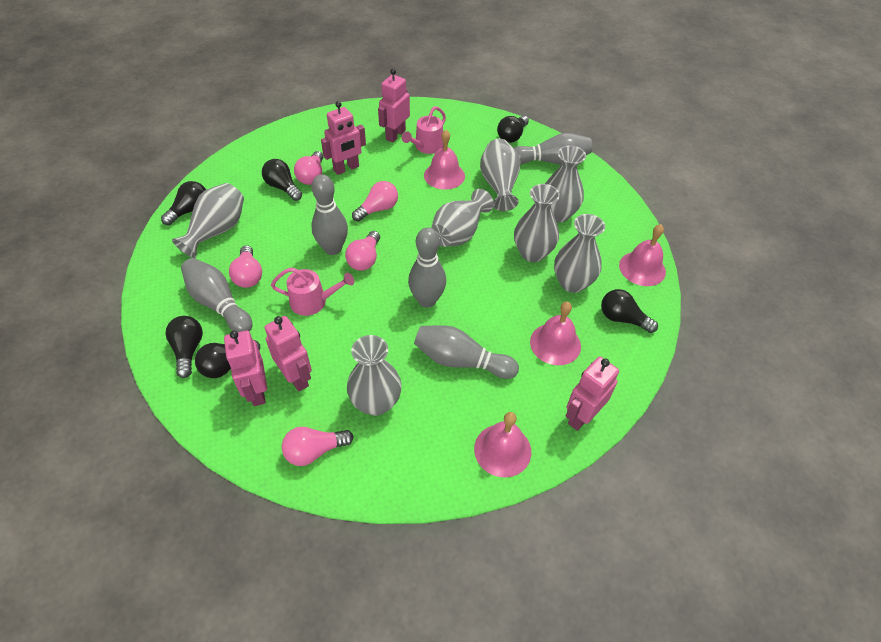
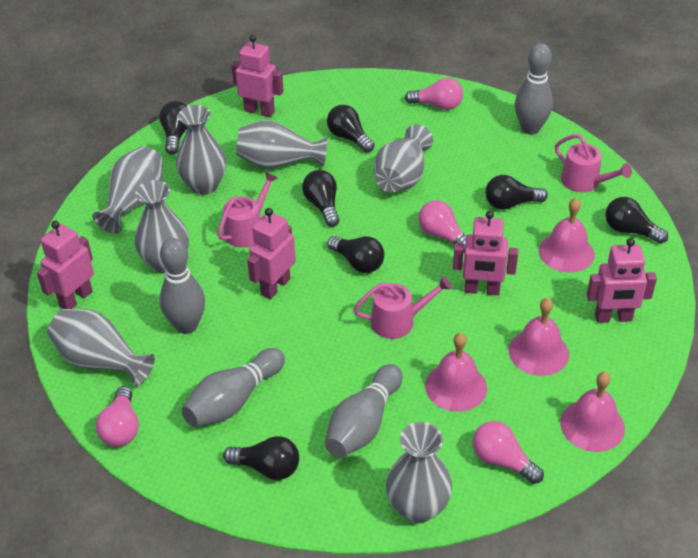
black light bulb: 6 -> 7
grey bowling pin: 5 -> 4
pink light bulb: 5 -> 4
pink watering can: 2 -> 3

